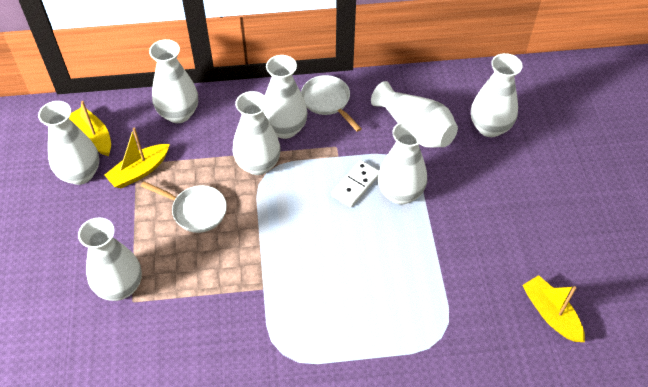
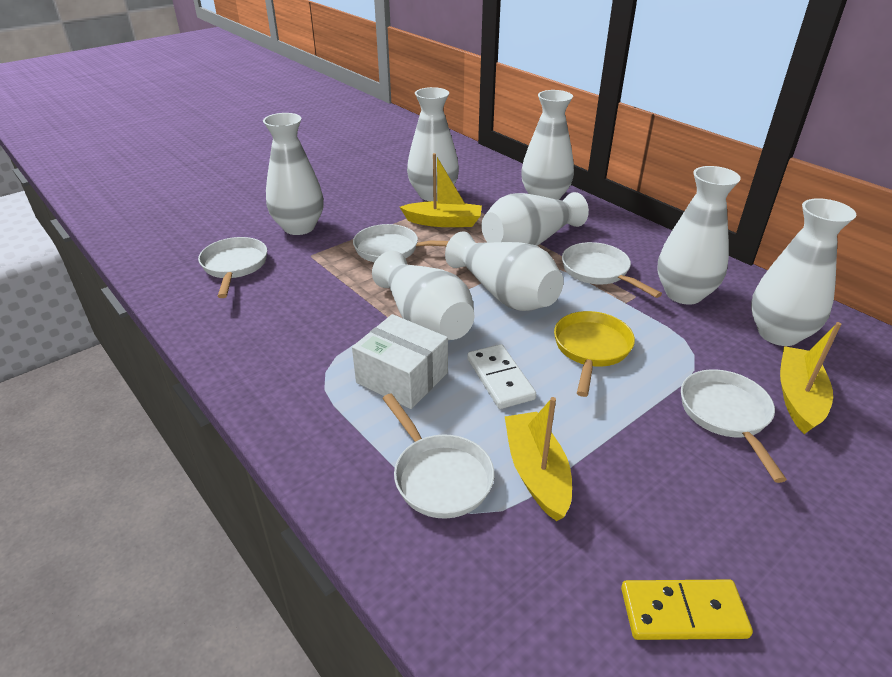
white box: 0 -> 1
white pan: 2 -> 5
yellow domino: 0 -> 1
yellow pan: 0 -> 1

